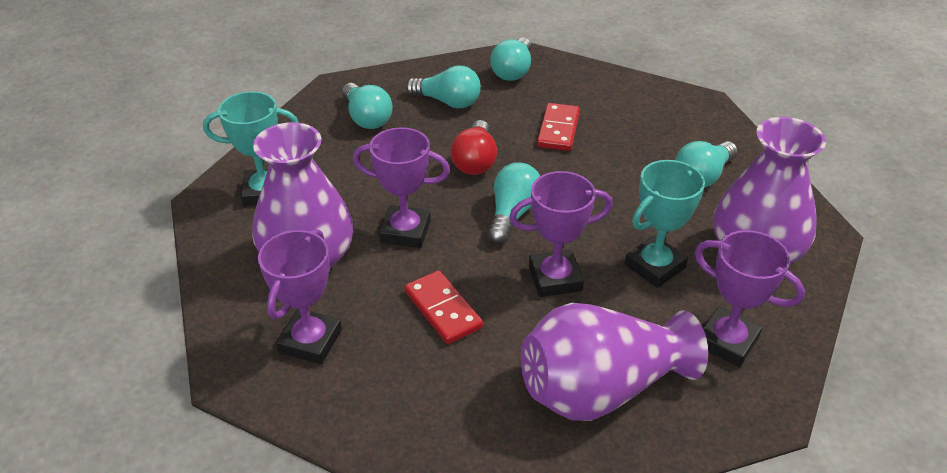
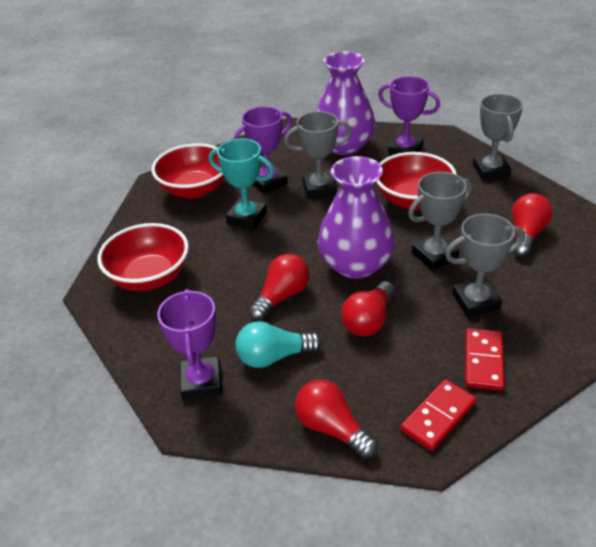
grey trophy: 0 -> 4
purple trophy: 4 -> 3
purple vase: 3 -> 2
red bowl: 0 -> 3
red light bulb: 1 -> 4
turquoise light bulb: 5 -> 1
turquoise trophy: 2 -> 1

